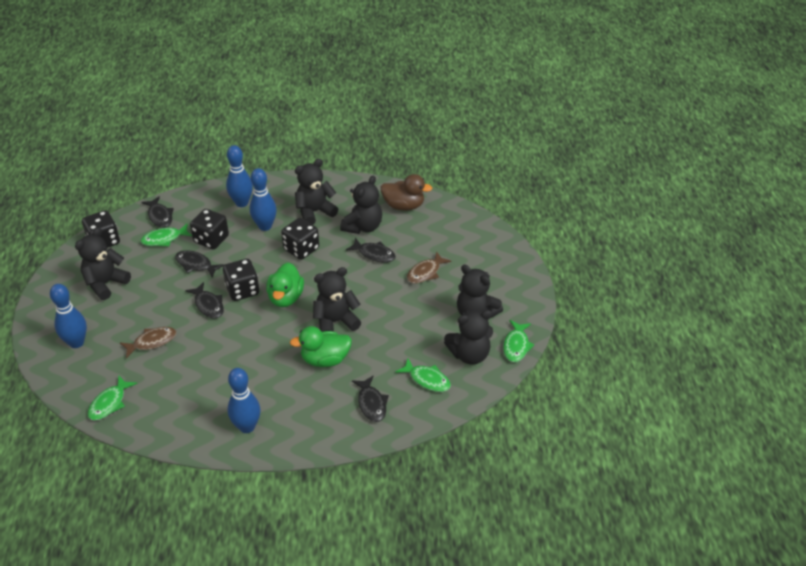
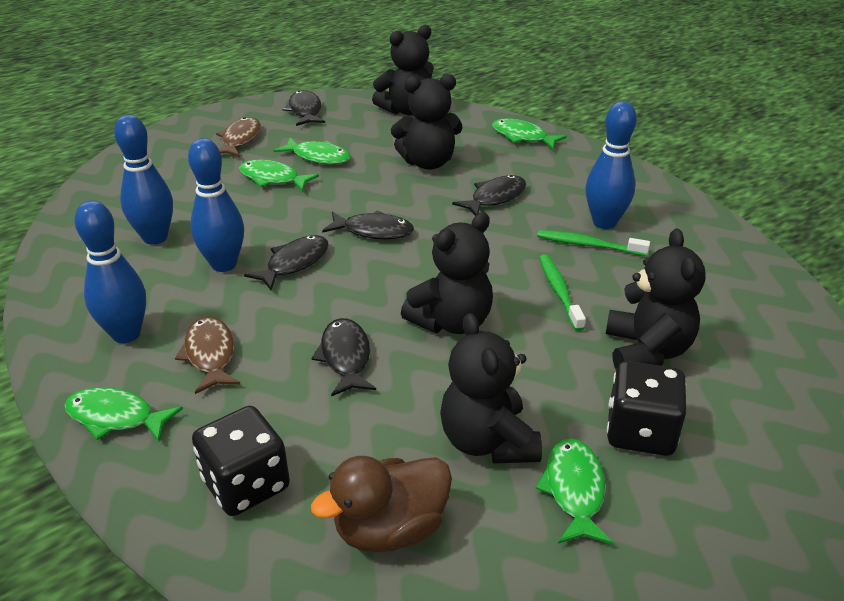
black dice: 4 -> 2
black teddy bear: 6 -> 5
green duck: 2 -> 0
green fish: 4 -> 5
green toothbrush: 0 -> 2

